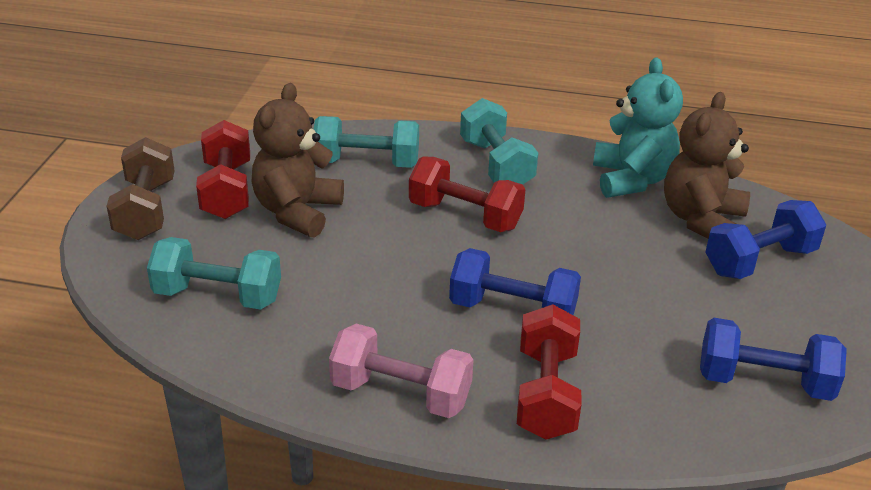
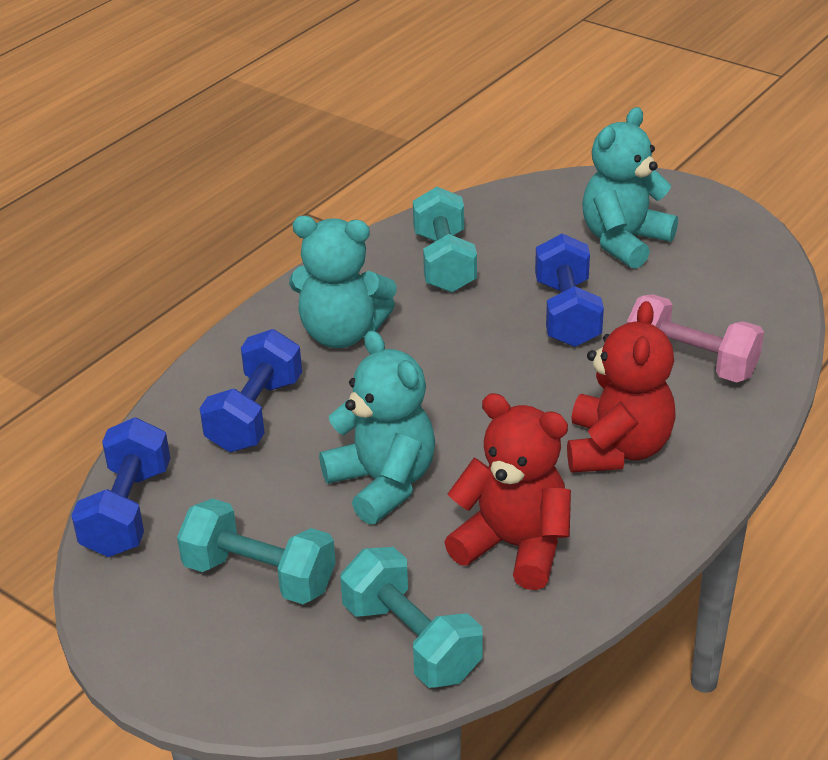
brown dumbbell: 1 -> 0
brown teddy bear: 2 -> 0
red dumbbell: 3 -> 0
red teddy bear: 0 -> 2
turquoise teddy bear: 1 -> 3

